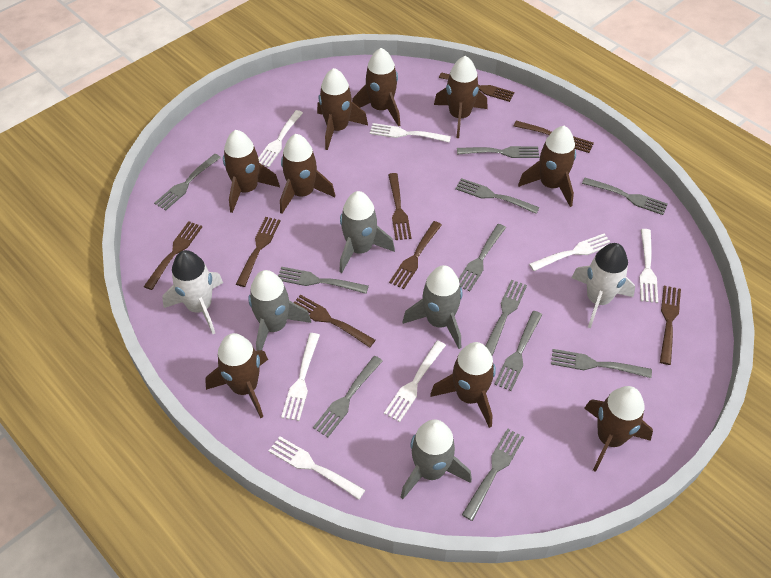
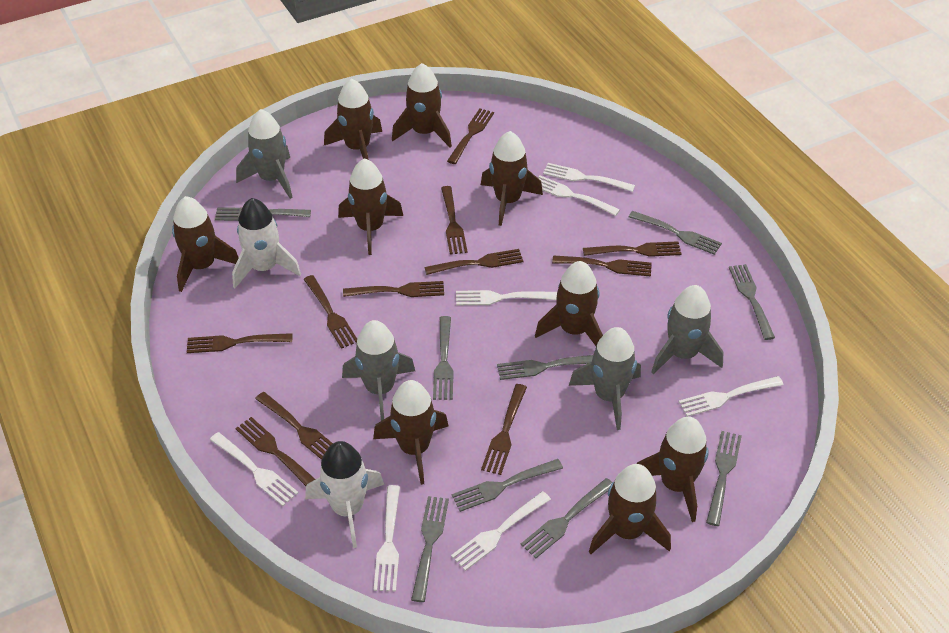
brown fork: 8 -> 11
grey fork: 11 -> 9

